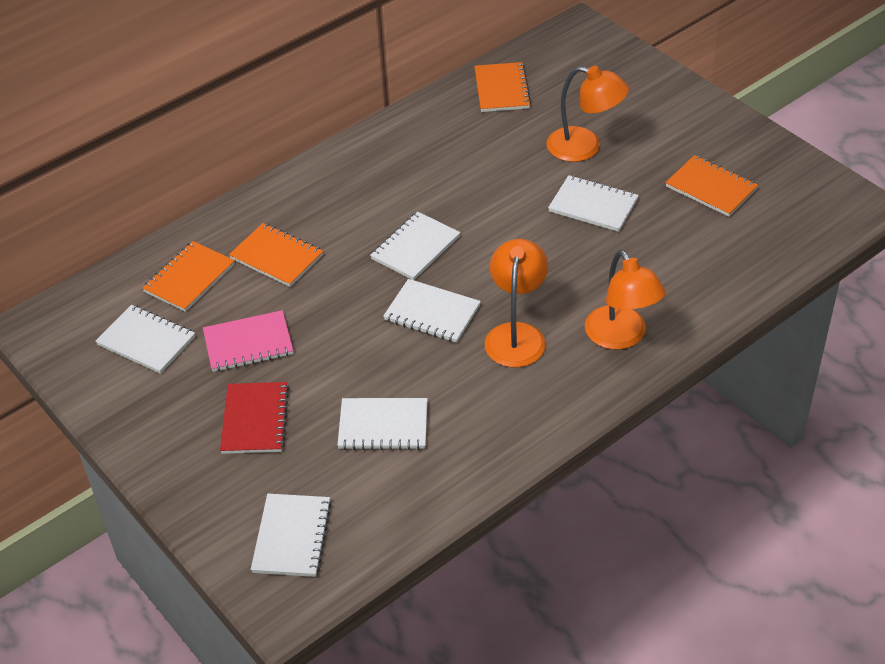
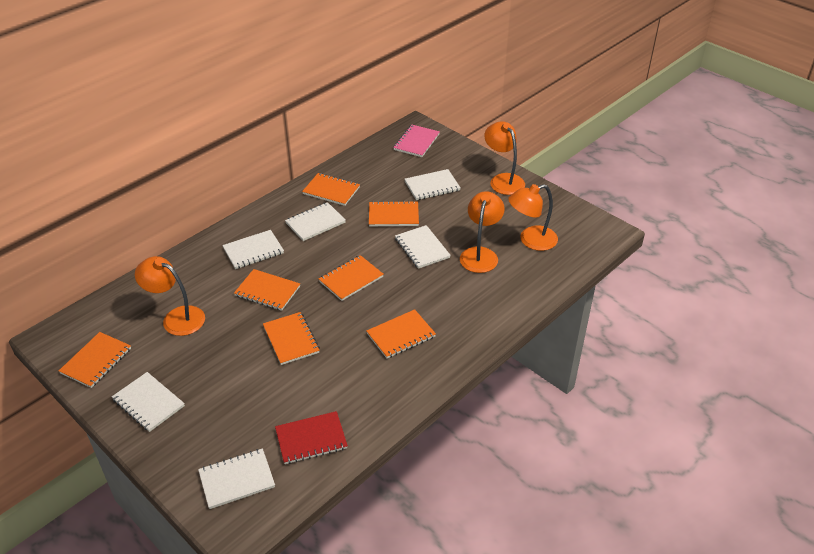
orange lamp: 3 -> 4
orange notebook: 4 -> 7

